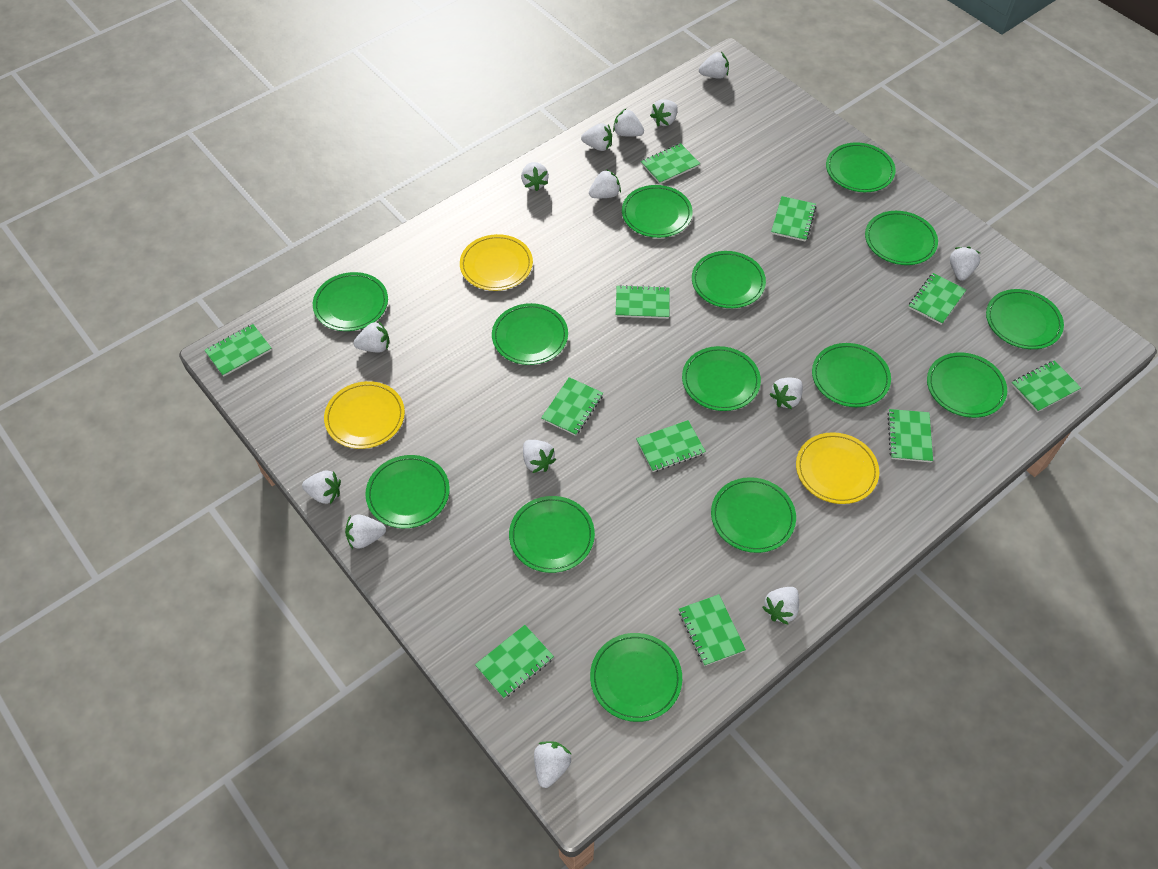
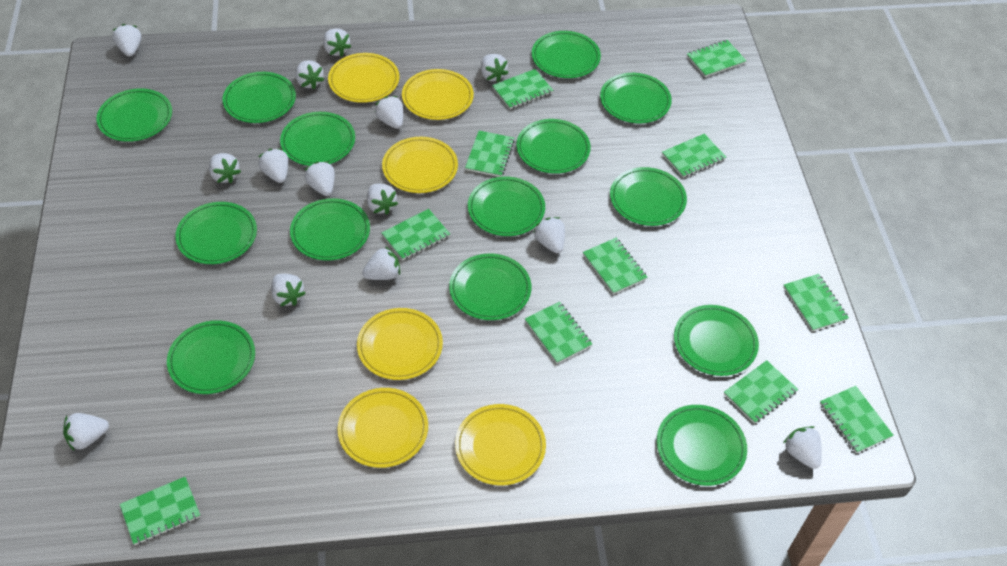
yellow plate: 3 -> 6

